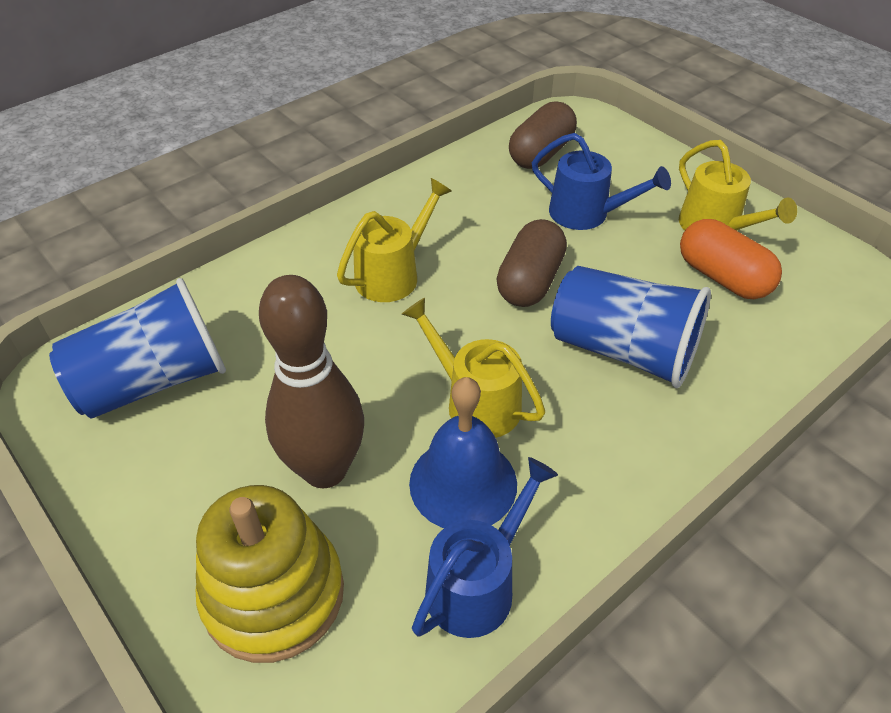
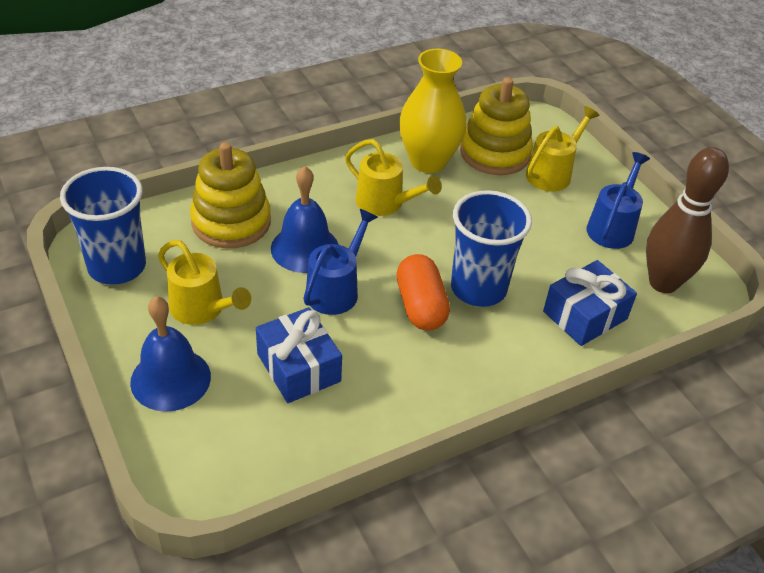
blue bell: 1 -> 2
blue gift: 0 -> 2
brown capsule: 2 -> 0
yellow stacking toy: 1 -> 2
yellow vase: 0 -> 1

